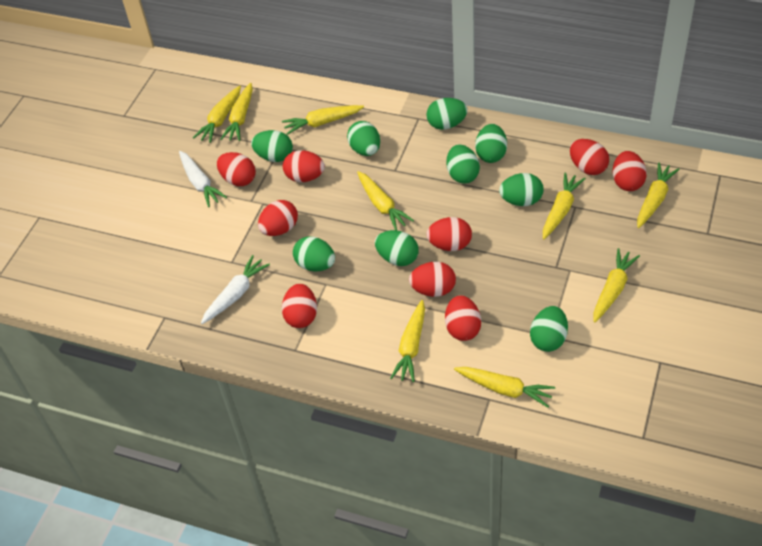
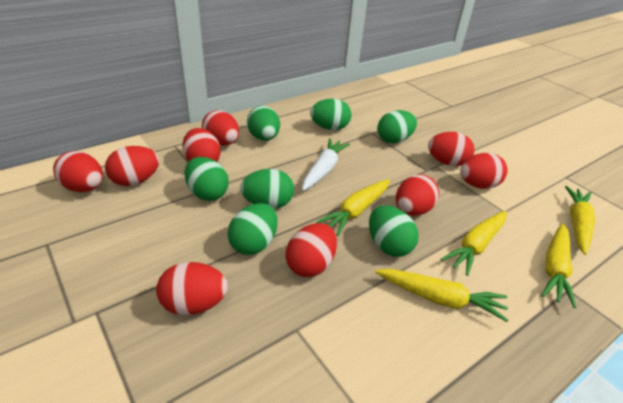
green egg: 9 -> 7
white carrot: 2 -> 1
yellow carrot: 9 -> 5

